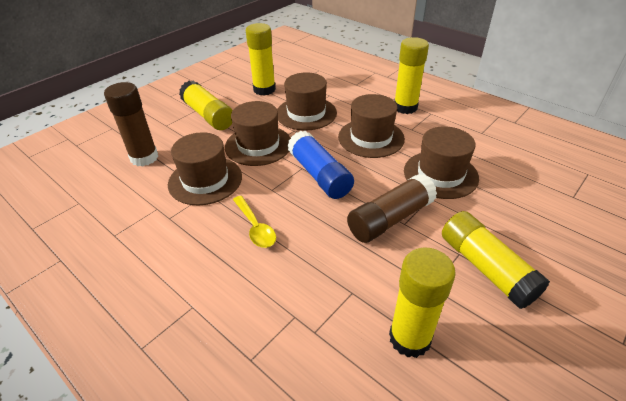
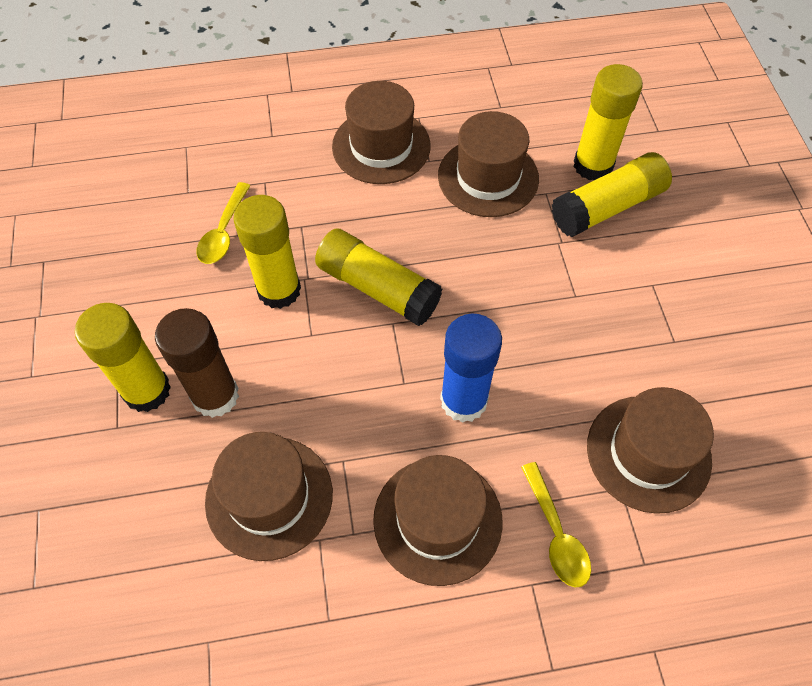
brown glue stick: 2 -> 1
yellow spoon: 1 -> 2

